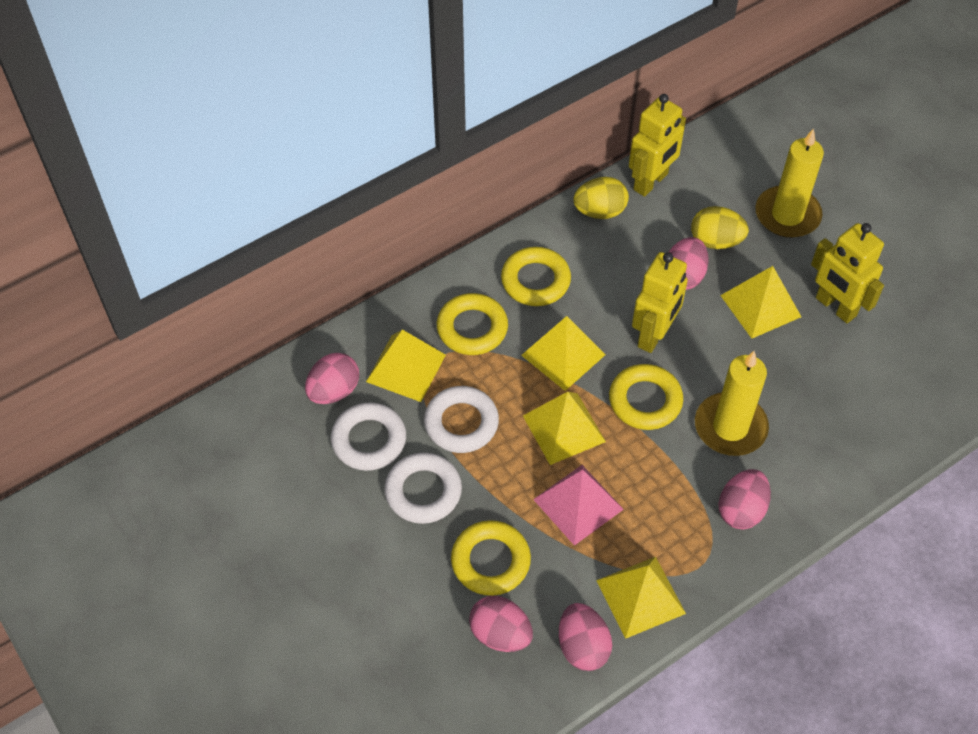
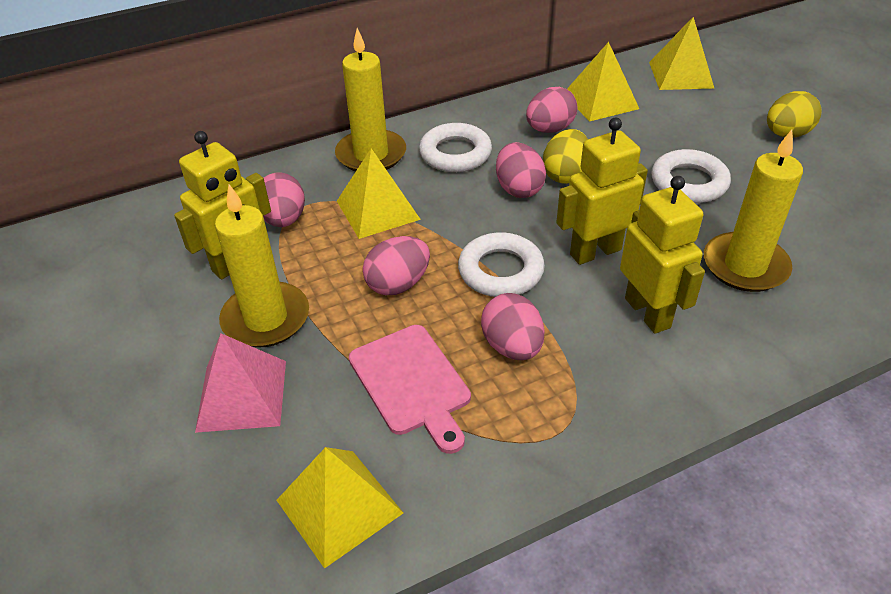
pink cutting board: 0 -> 1
yellow candle: 2 -> 3
yellow pyramid: 5 -> 4
yellow ring: 4 -> 0

